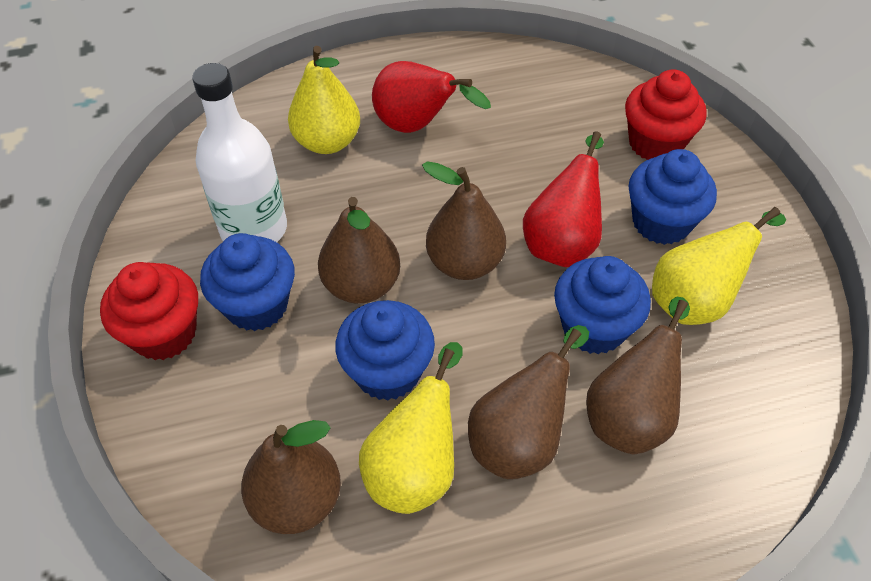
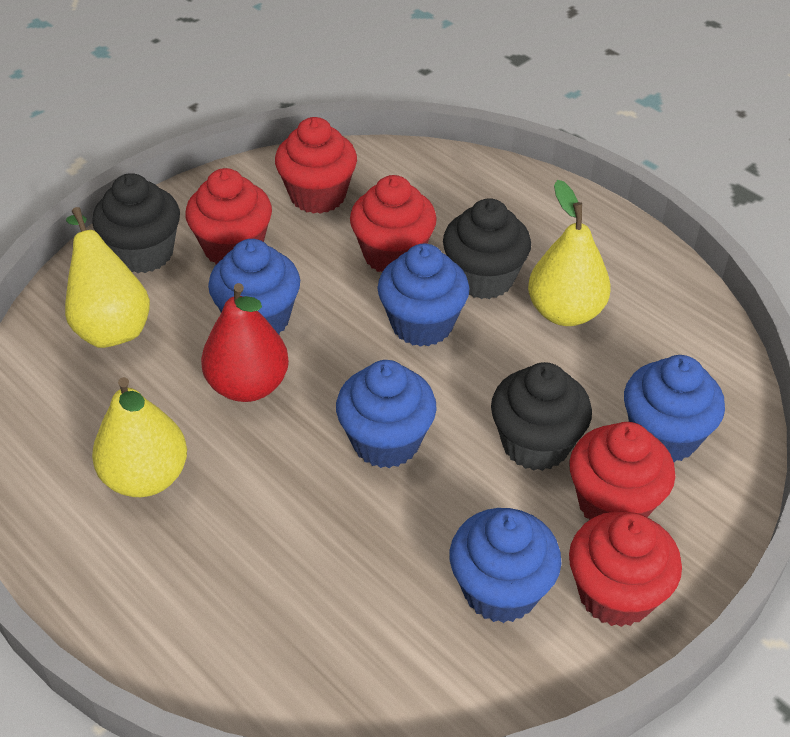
black cupcake: 0 -> 3
blue cupcake: 4 -> 5
brown pear: 5 -> 0
red cupcake: 2 -> 5
red pear: 2 -> 1
white bottle: 1 -> 0

